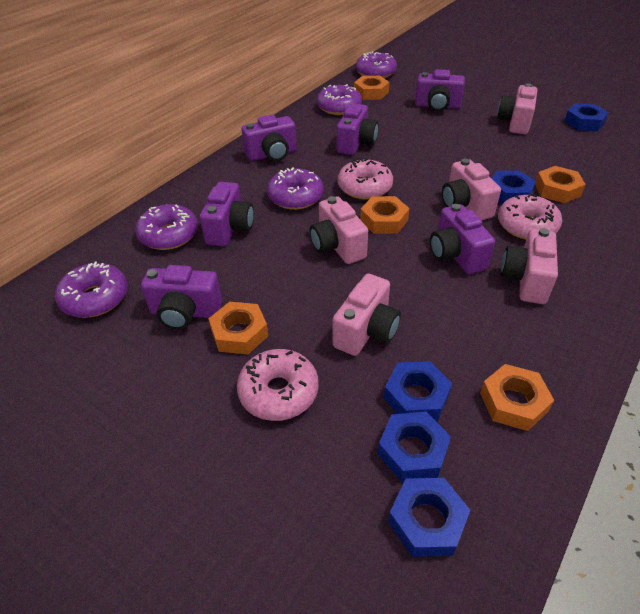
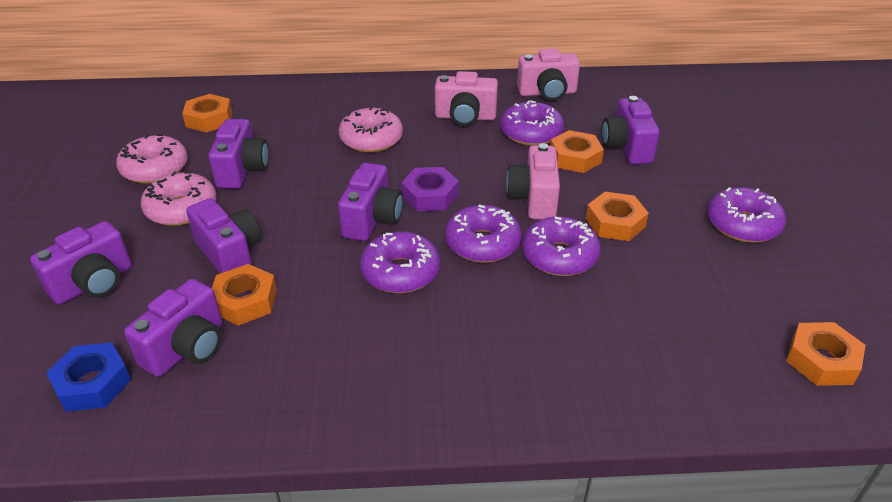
blue nut: 5 -> 1
pink camera: 5 -> 3
purple nut: 0 -> 1

